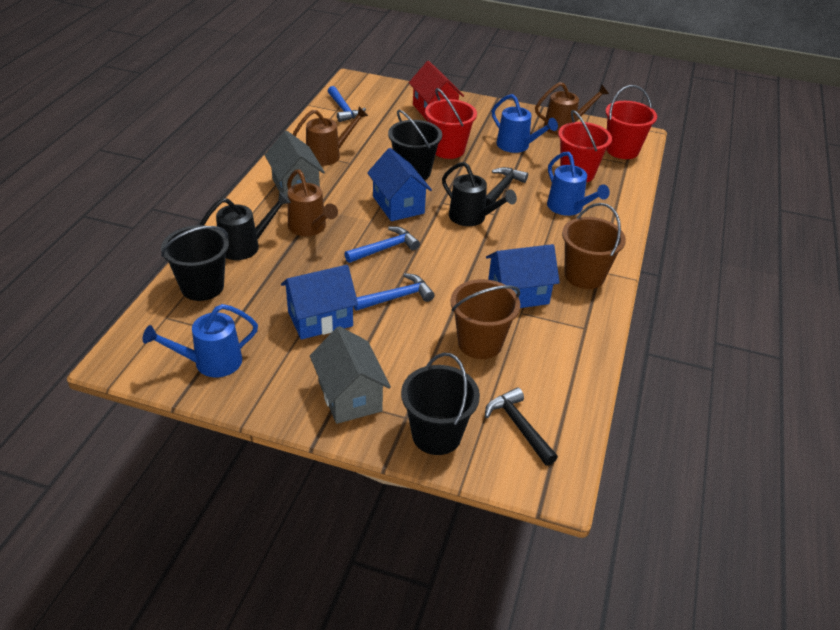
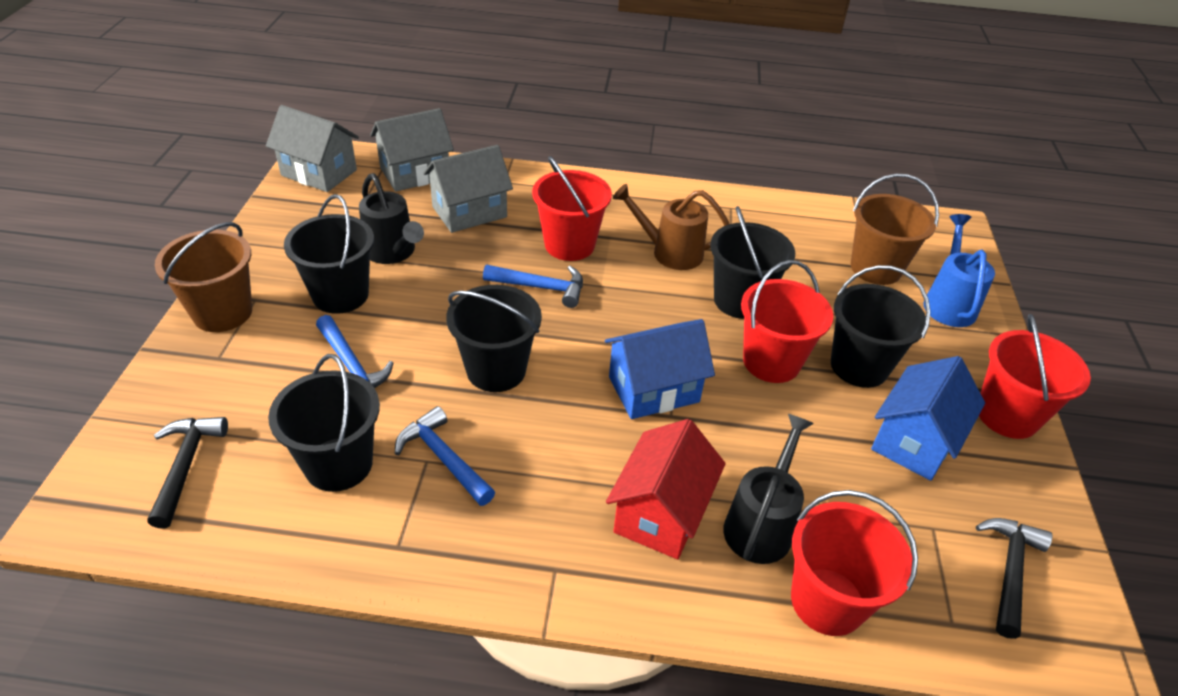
black bucket: 3 -> 5
blue house: 3 -> 2
blue watering can: 3 -> 1
brown watering can: 3 -> 1
grey house: 2 -> 3
red bucket: 3 -> 4

